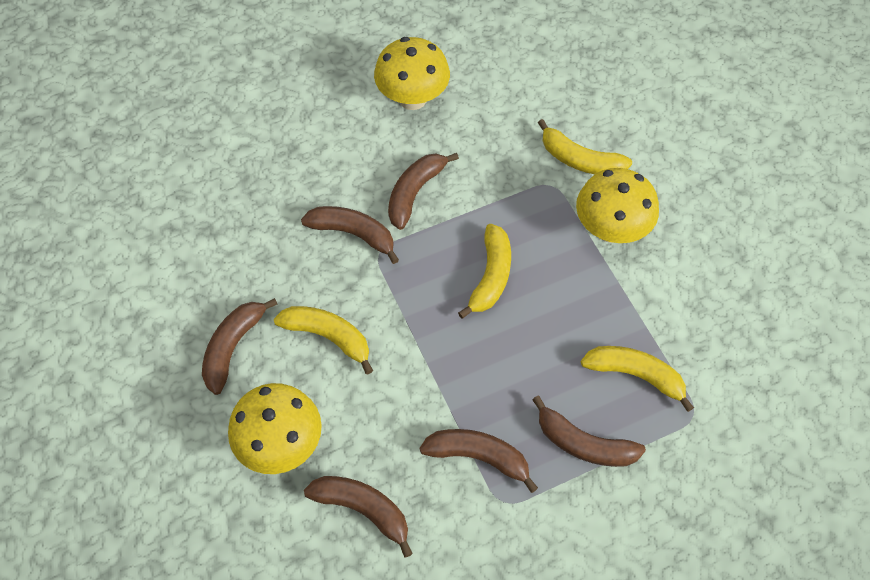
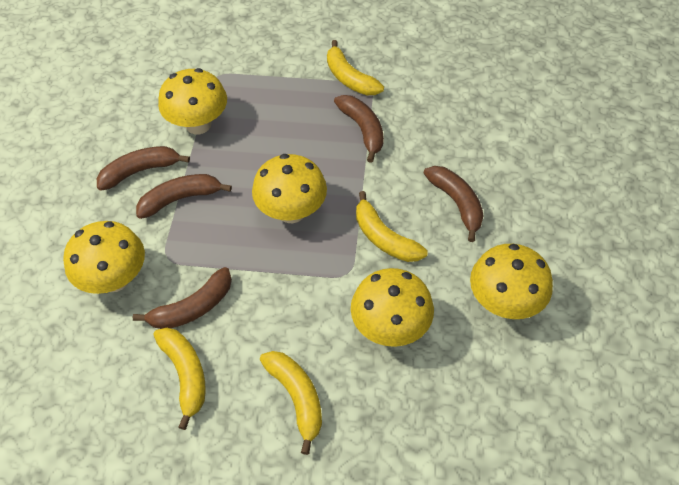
brown banana: 6 -> 5
yellow mushroom: 3 -> 5

